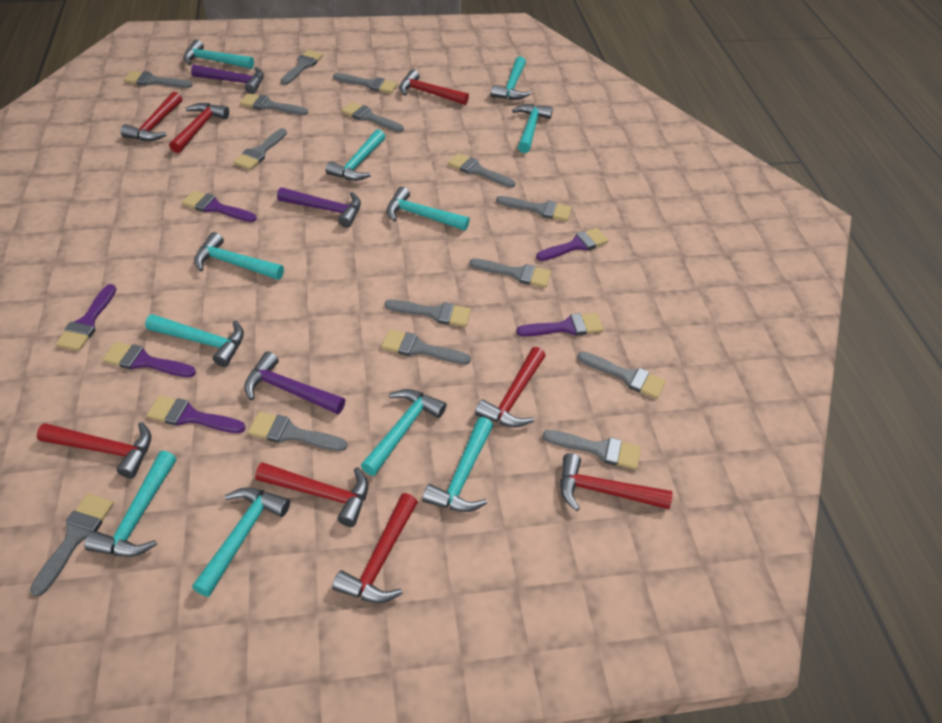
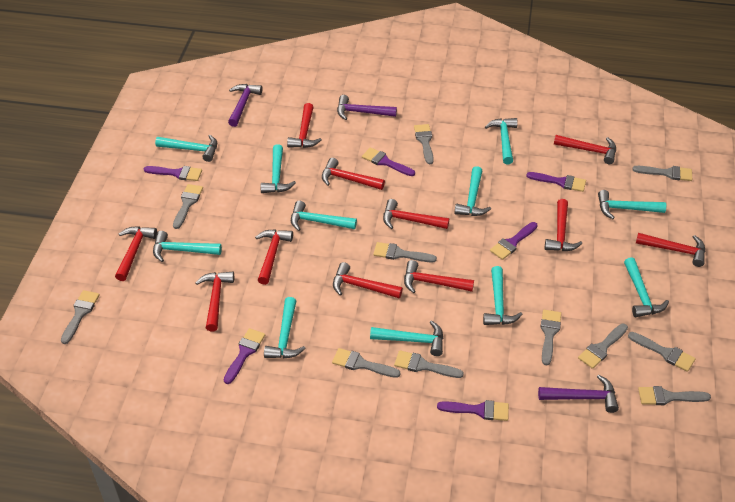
grey brush: 15 -> 11
red hammer: 8 -> 11

